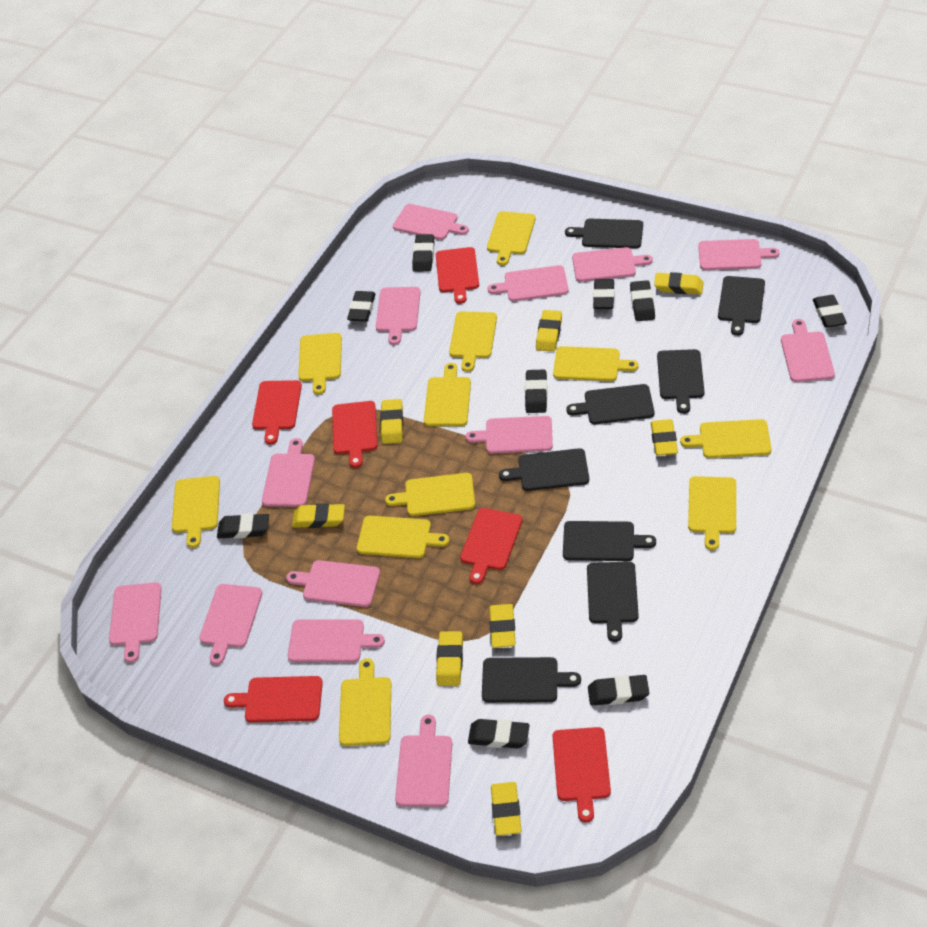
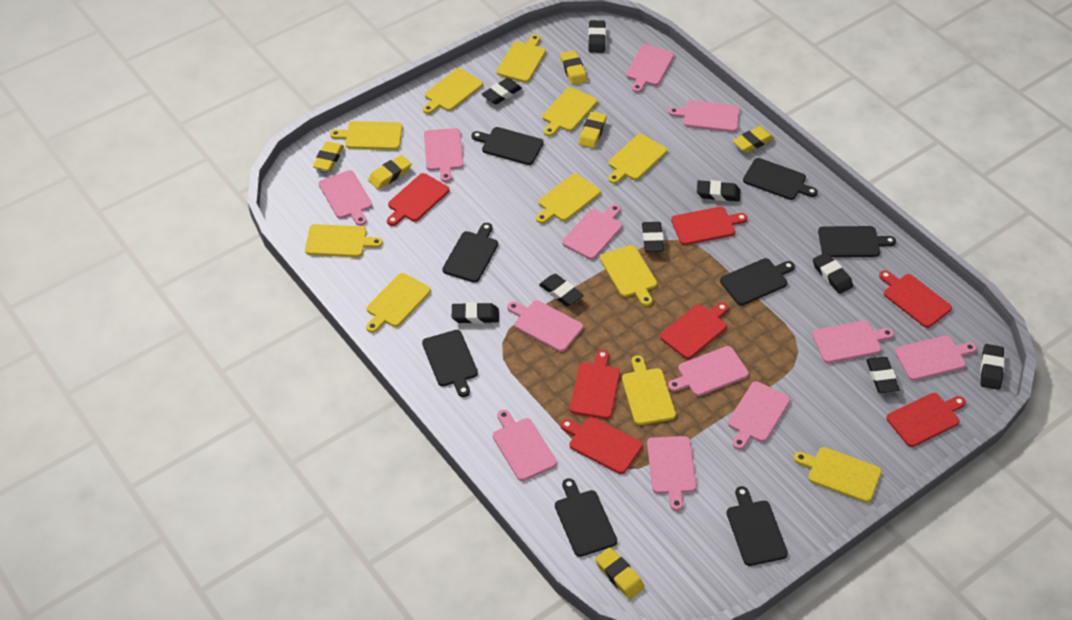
pink cutting board: 13 -> 12
red cutting board: 6 -> 7
yellow eraser: 8 -> 6

